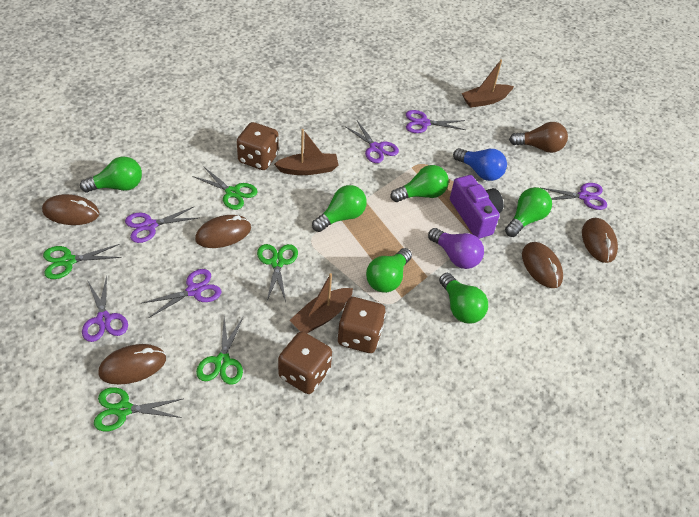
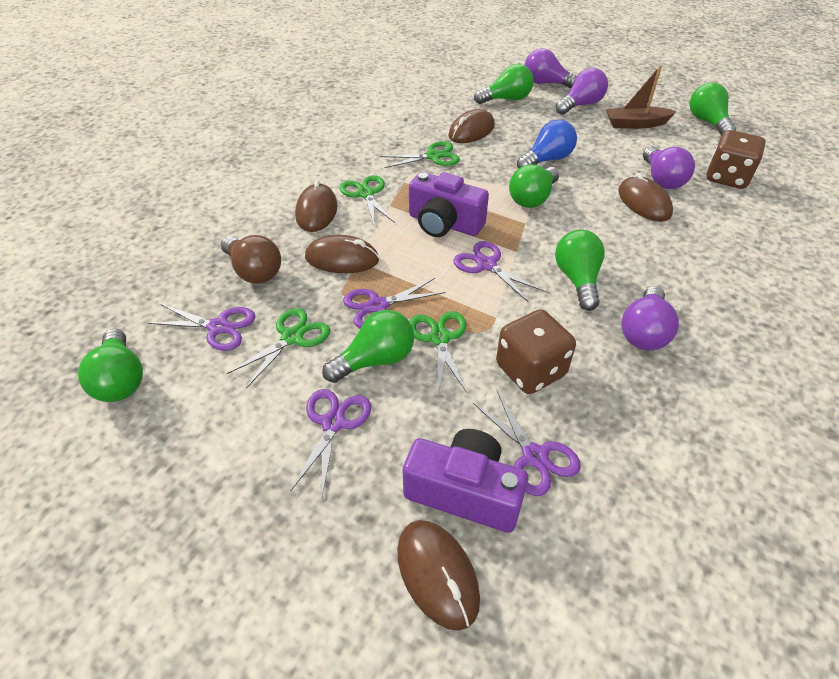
brown boat: 3 -> 1
brown dice: 3 -> 2
green scissors: 5 -> 4
purple camera: 1 -> 2
purple light bulb: 1 -> 4
purple scissors: 6 -> 5

